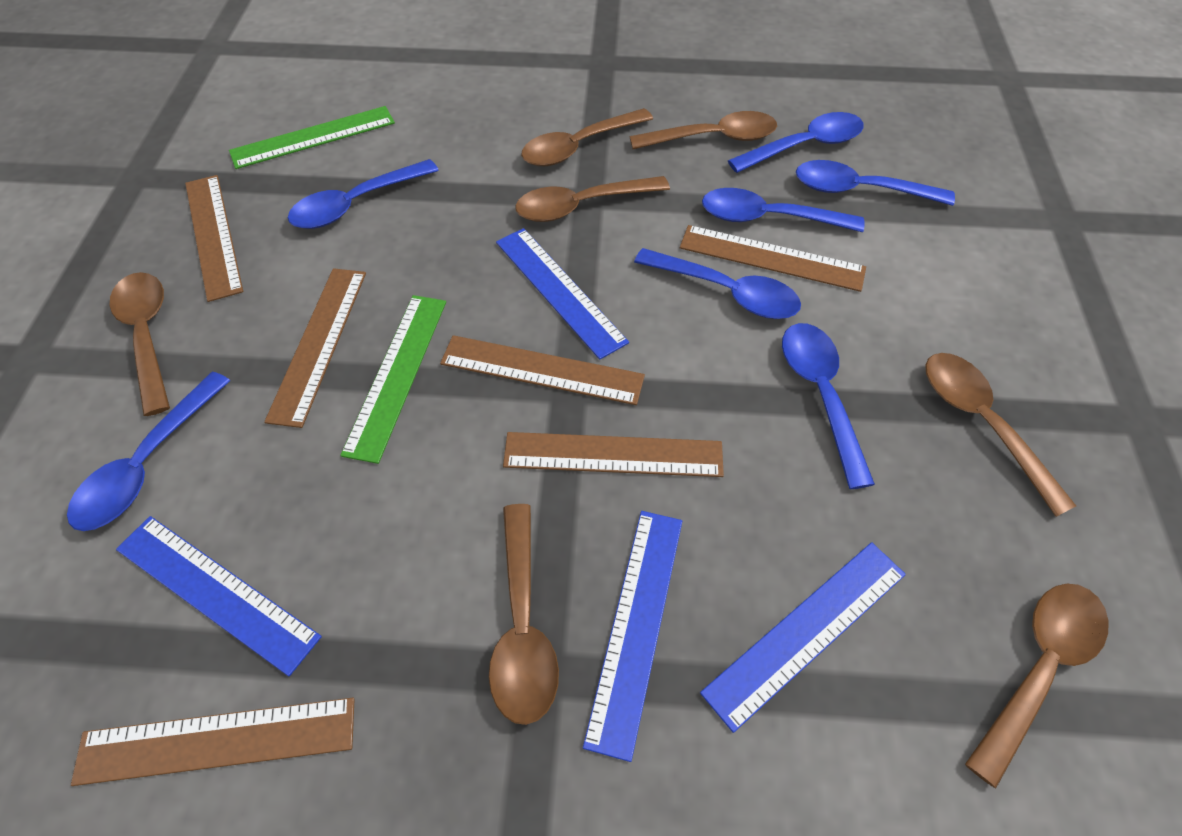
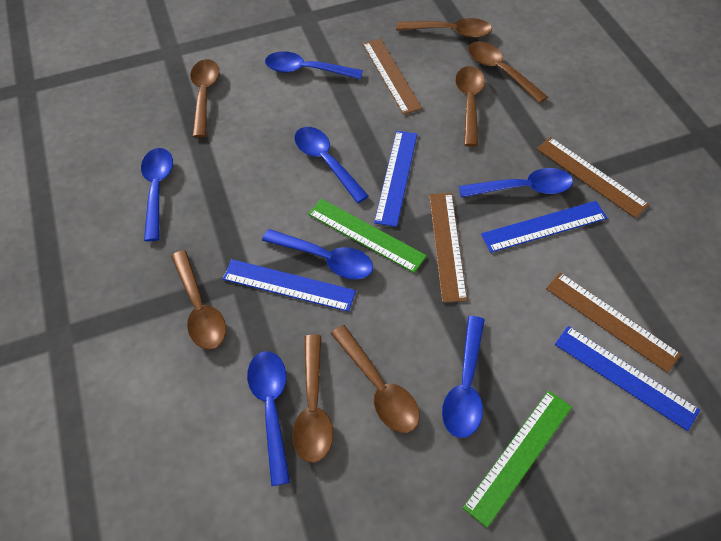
brown ruler: 6 -> 4

